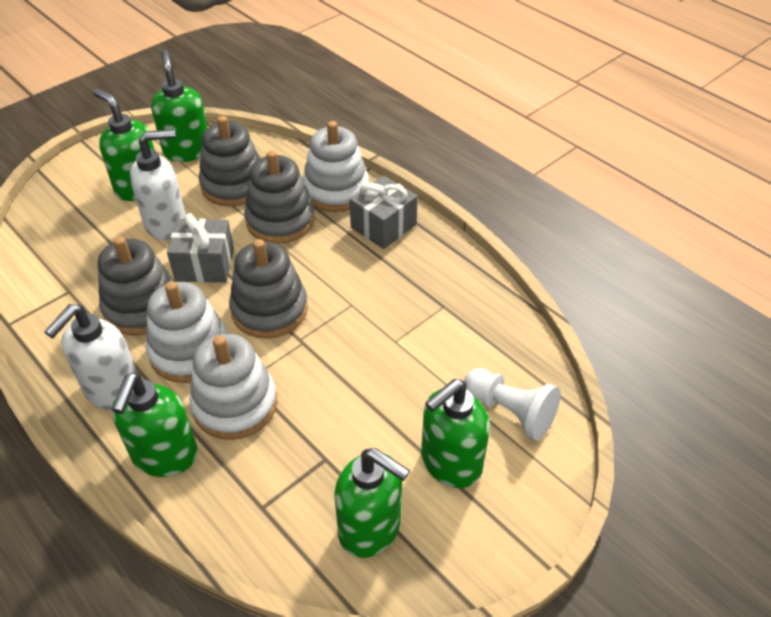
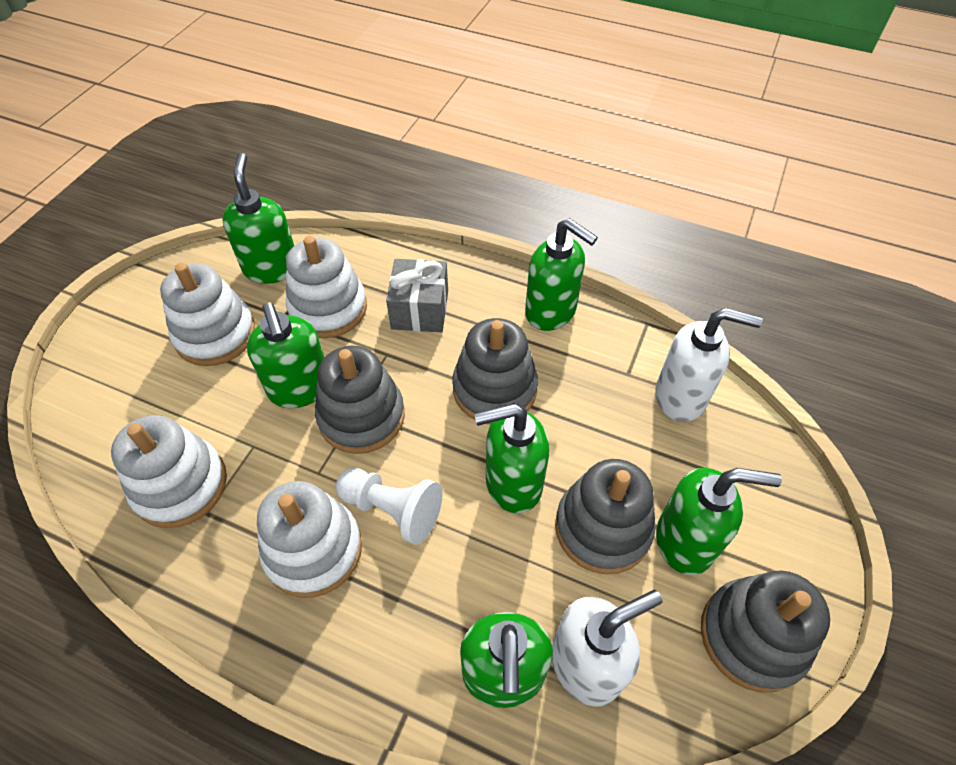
green soap dispenser: 5 -> 6
grey gift: 2 -> 1
white stacking toy: 3 -> 4

